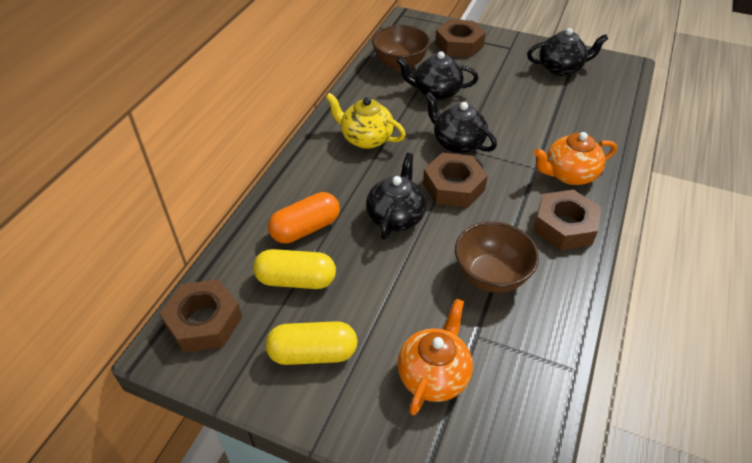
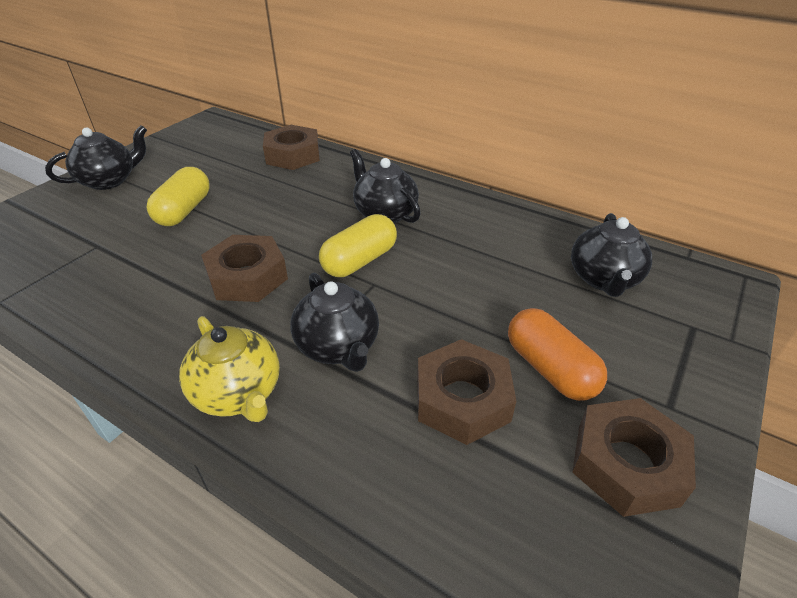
brown bowl: 2 -> 0
orange teapot: 2 -> 0

